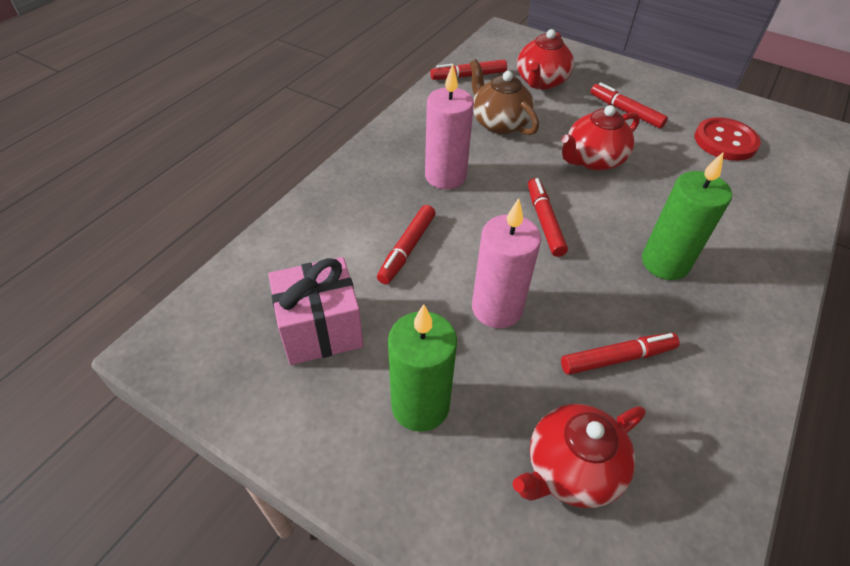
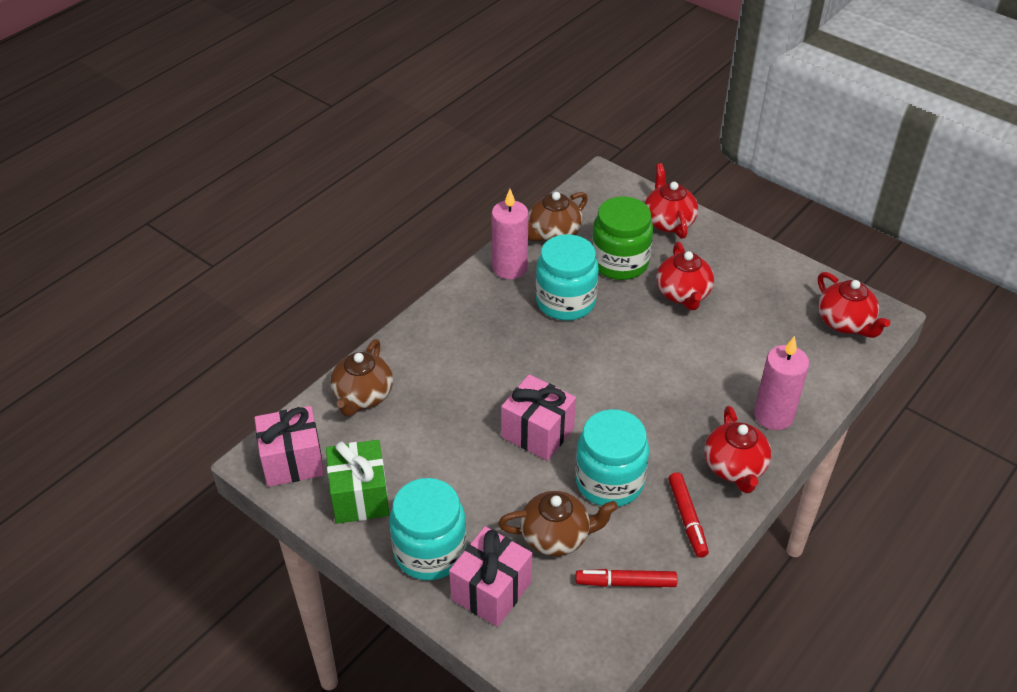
brown teapot: 1 -> 3
green candle: 2 -> 0
green gift: 0 -> 1
green jar: 0 -> 1
pink gift: 1 -> 3
red button: 1 -> 0
red marker: 5 -> 2
red teapot: 3 -> 4
turquoise jar: 0 -> 3

